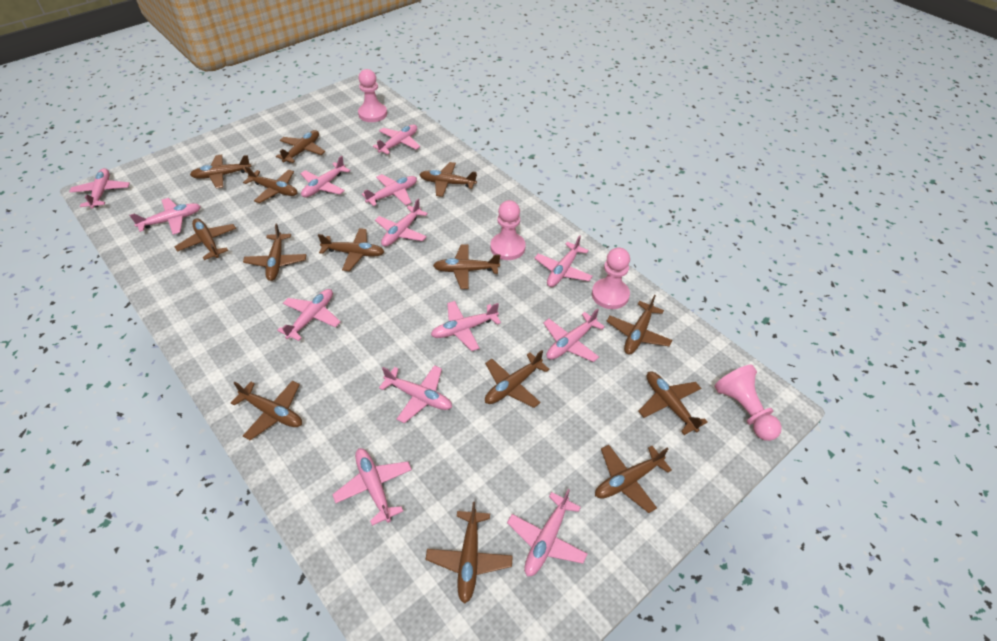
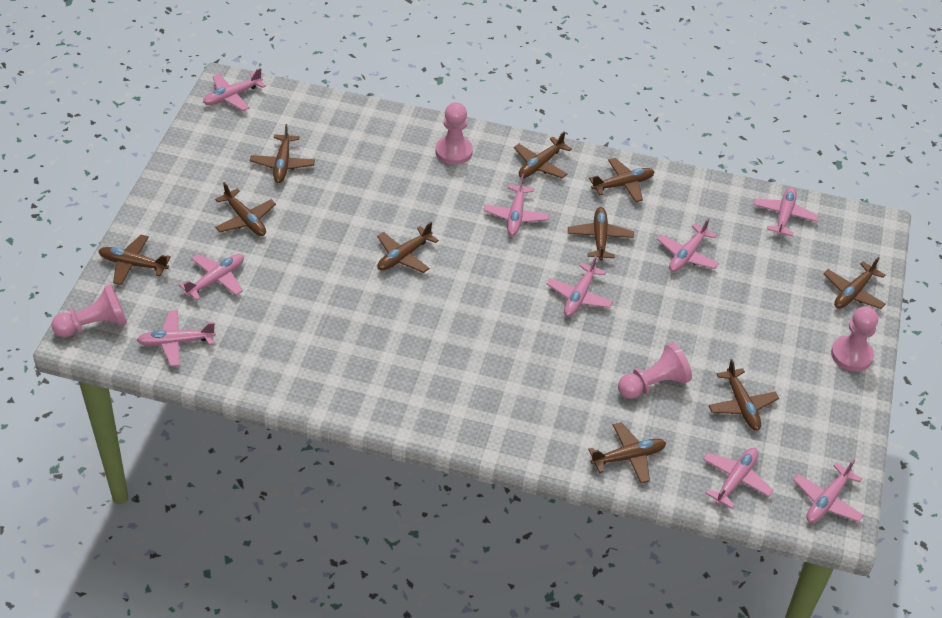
brown plane: 14 -> 10
pink plane: 13 -> 9

